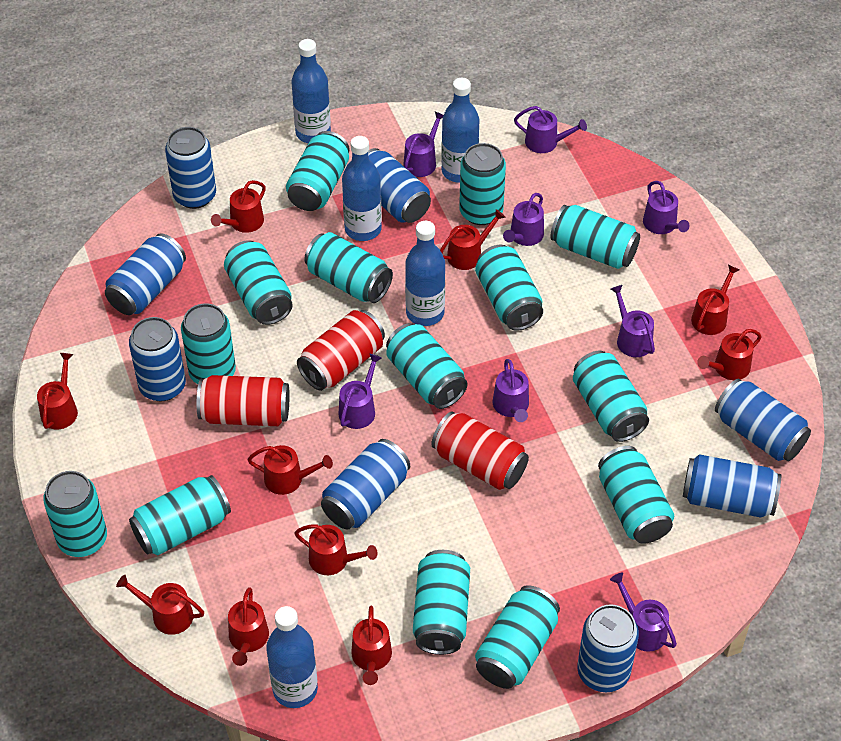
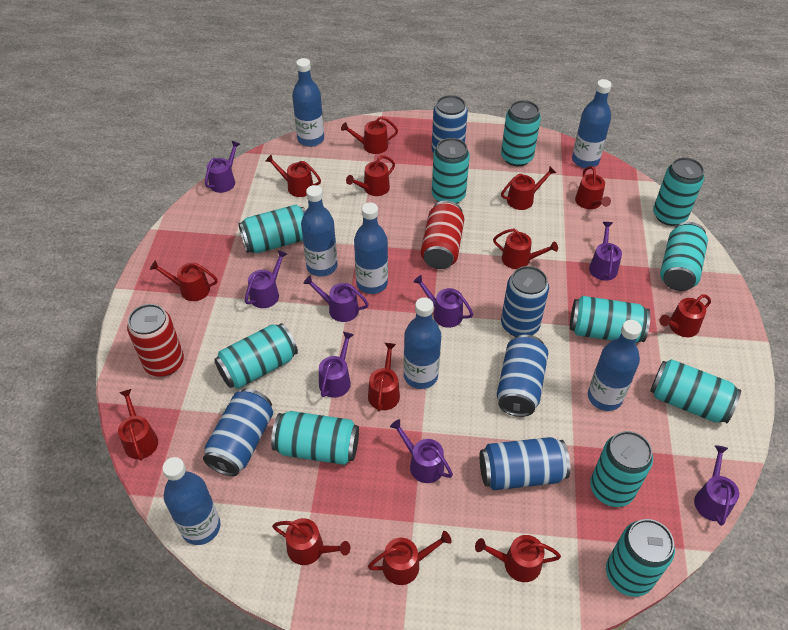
blue bottle: 5 -> 7
blue can: 8 -> 5
red can: 3 -> 2
red watering can: 10 -> 13
turquoise can: 14 -> 11

